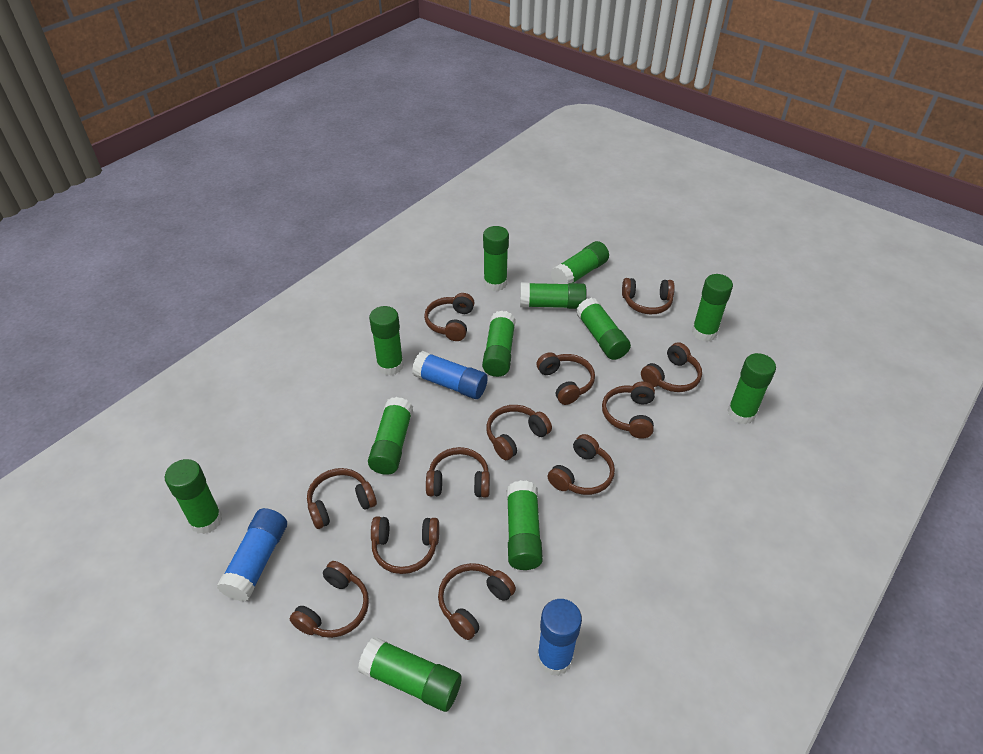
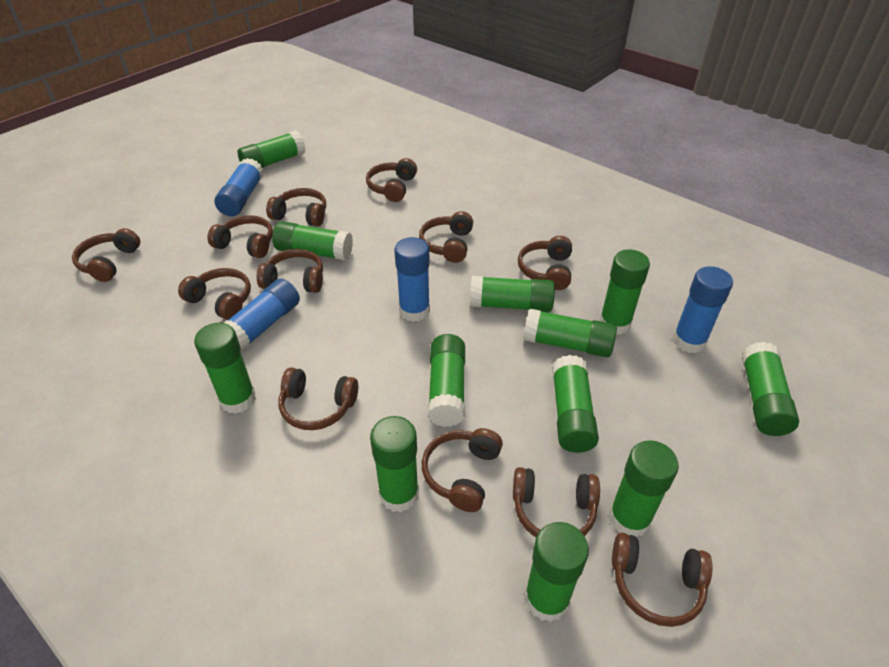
blue glue stick: 3 -> 4

